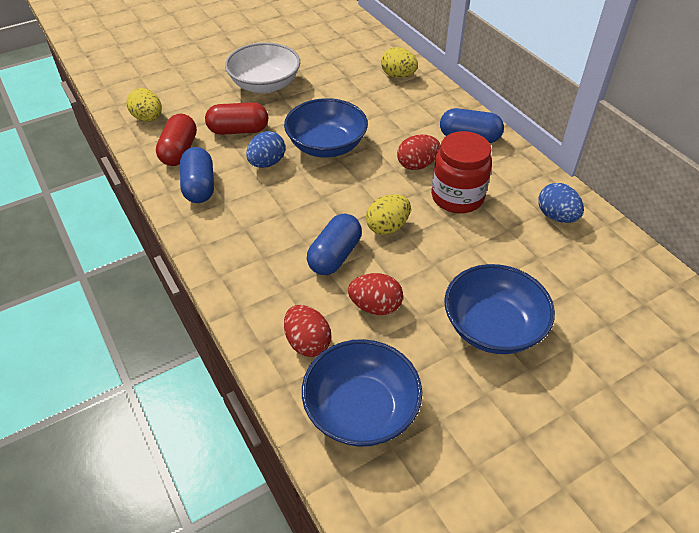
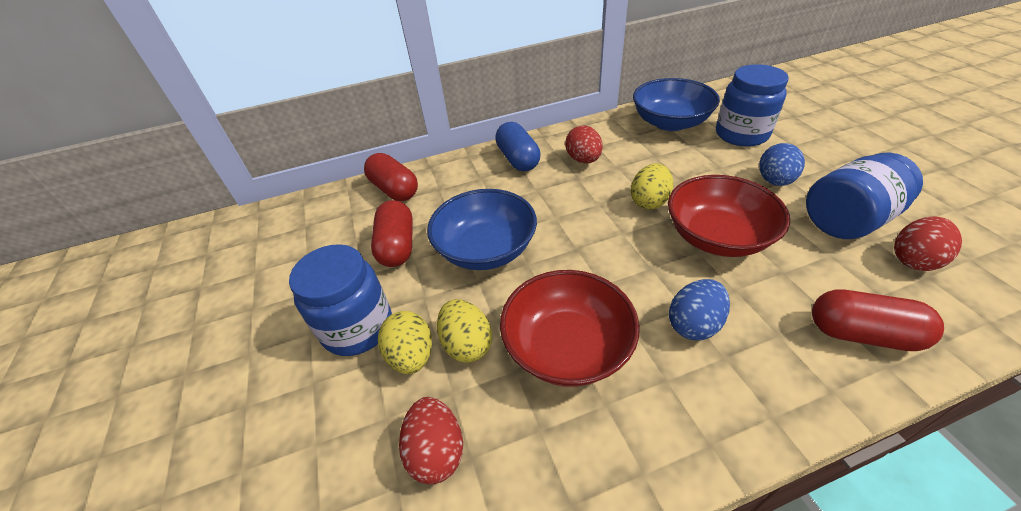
blue bowl: 3 -> 2
blue capsule: 3 -> 1
blue jar: 0 -> 3
red bowl: 0 -> 2
red capsule: 2 -> 3
red jar: 1 -> 0
white bowl: 1 -> 0

